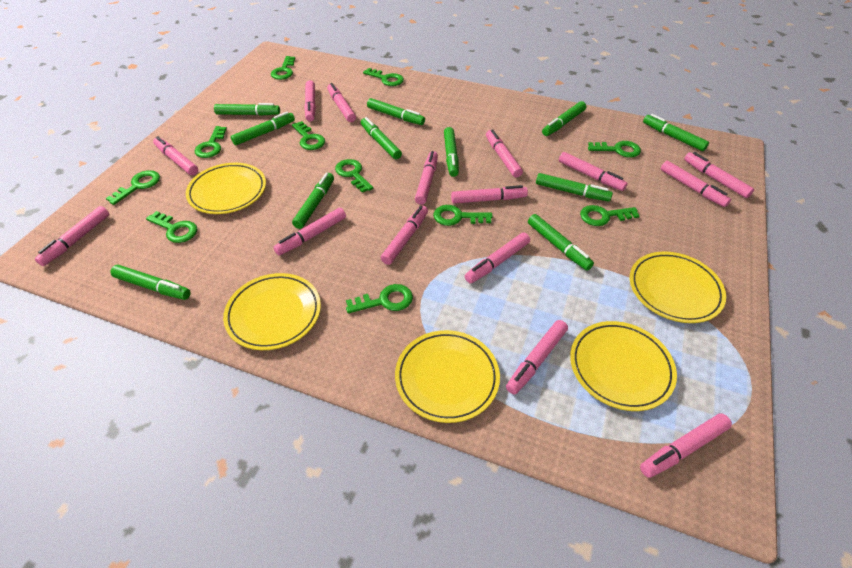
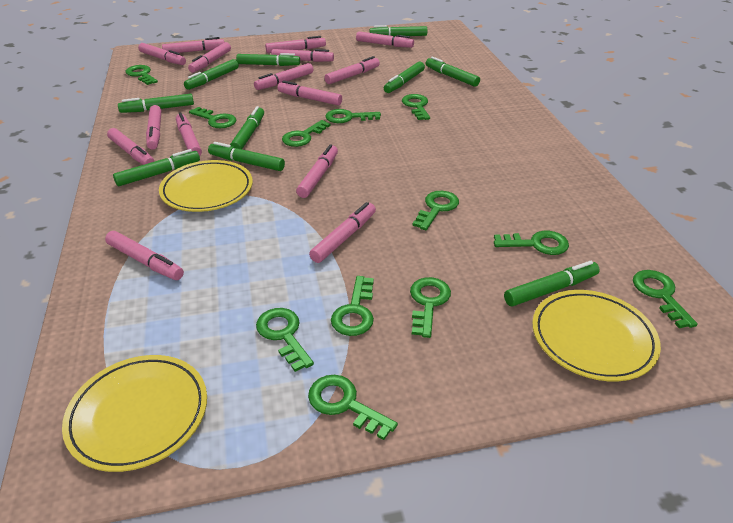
green key: 11 -> 12
green marker: 11 -> 10
yellow plate: 5 -> 3

